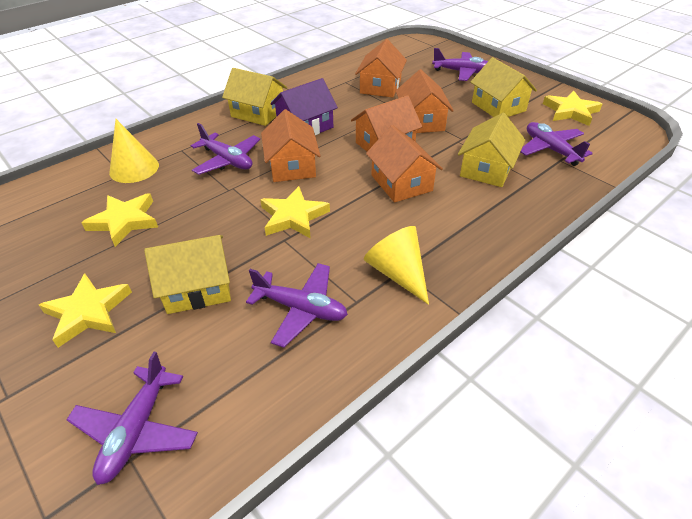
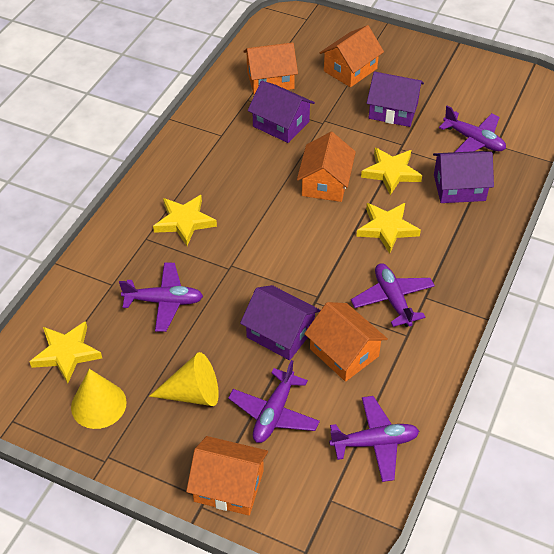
purple house: 1 -> 4
yellow house: 4 -> 0

